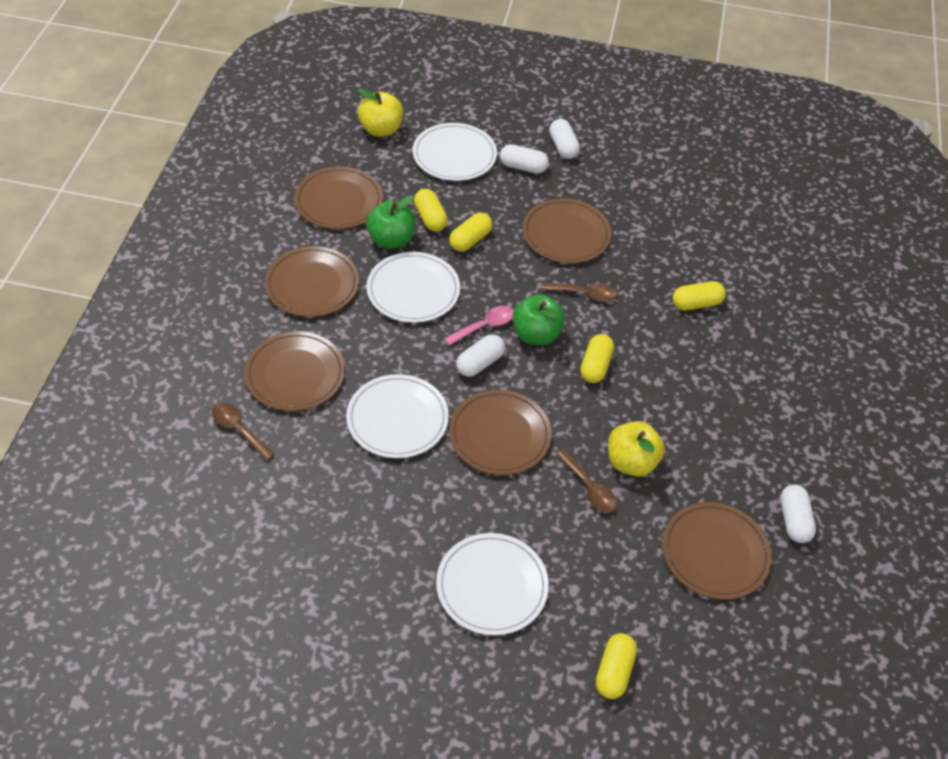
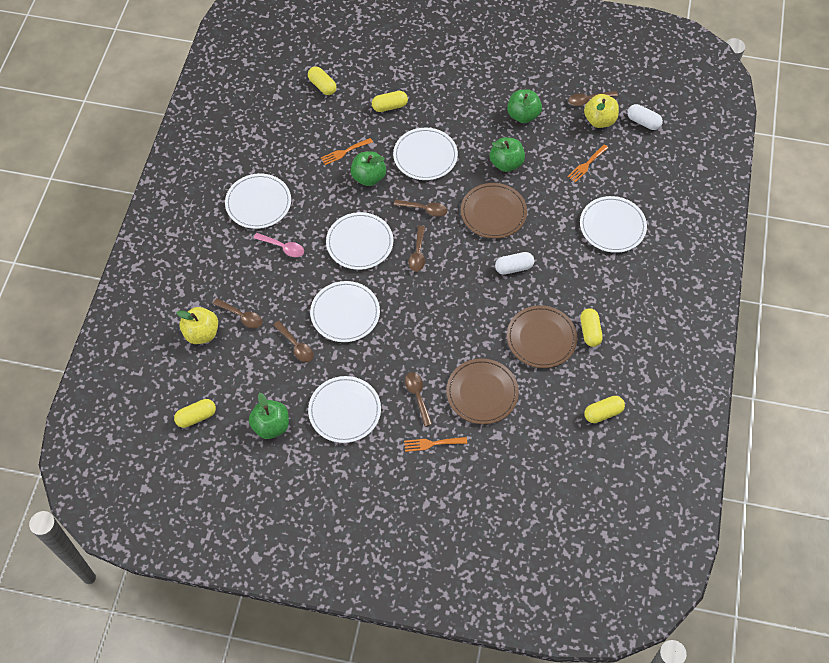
brown plate: 6 -> 3
brown spoon: 3 -> 6
green apple: 2 -> 4
orange fork: 0 -> 3
white capsule: 4 -> 2
white plate: 4 -> 6

